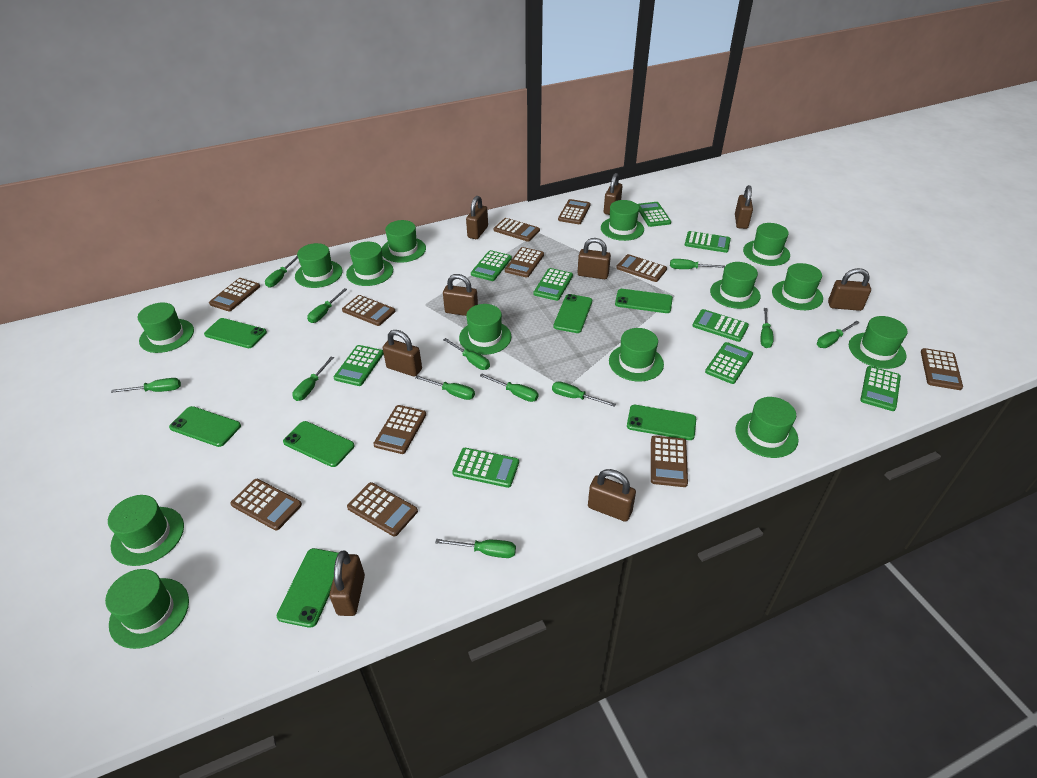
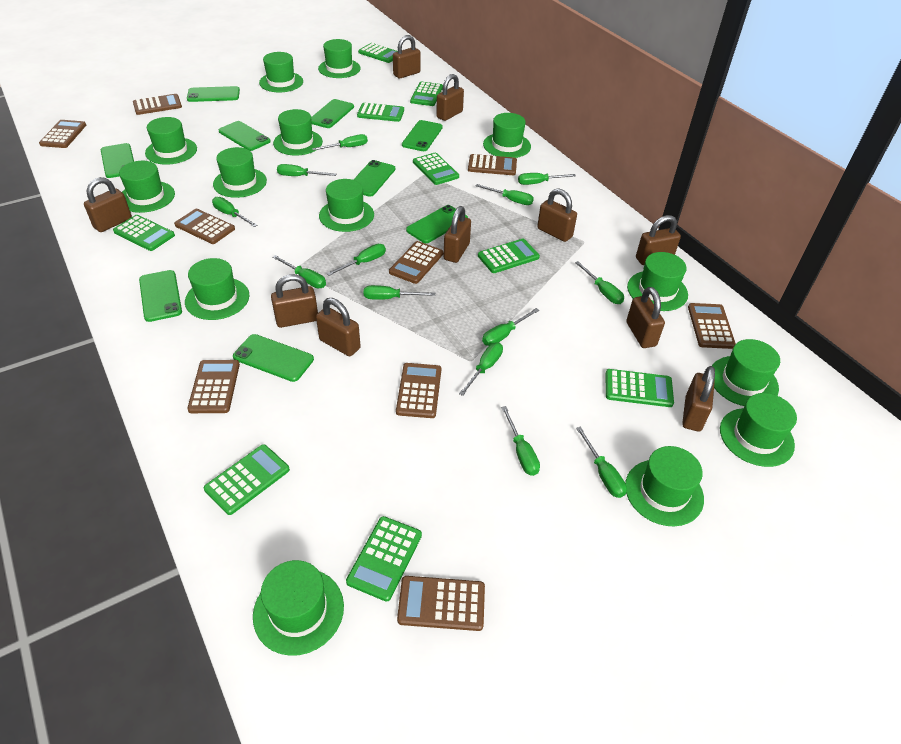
brown calculator: 11 -> 9
brown padlock: 9 -> 10
green phone: 7 -> 9
green screwdriver: 12 -> 13

